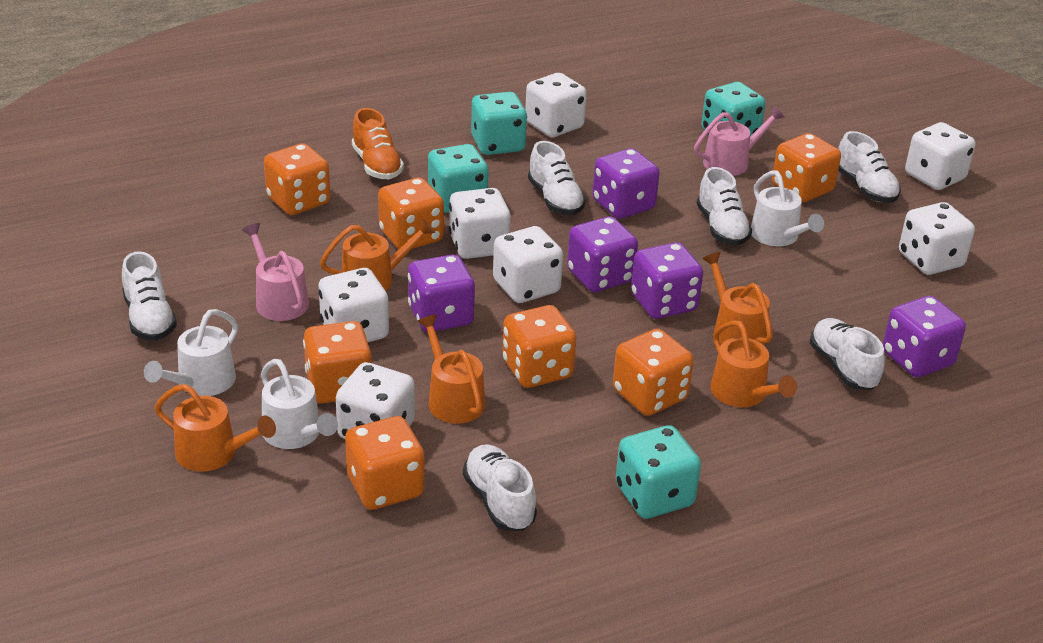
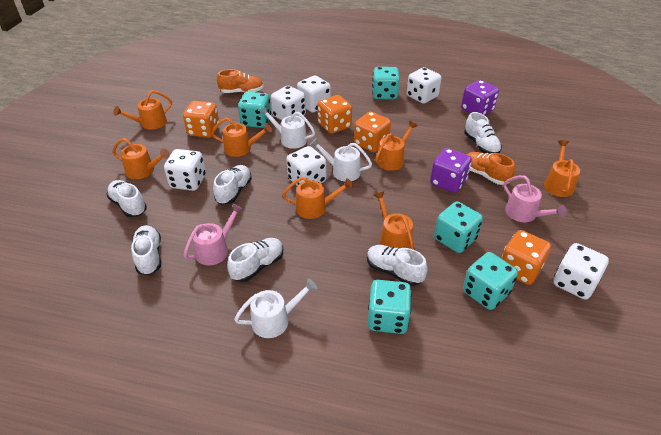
orange dice: 7 -> 4
orange shoe: 1 -> 2
orange watering can: 5 -> 7
purple dice: 5 -> 2
turquoise dice: 4 -> 5
white dice: 7 -> 6

